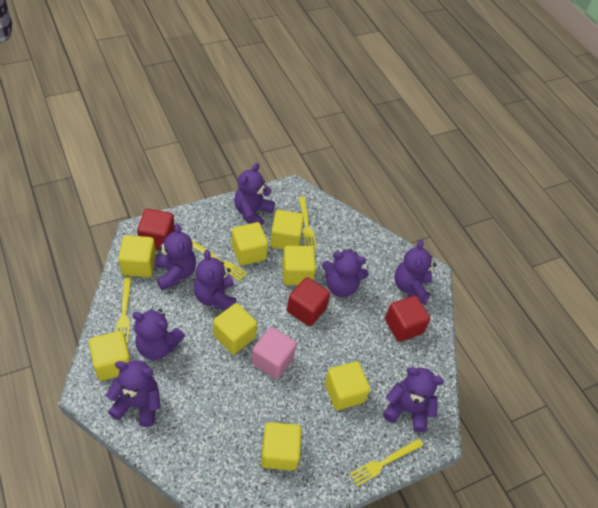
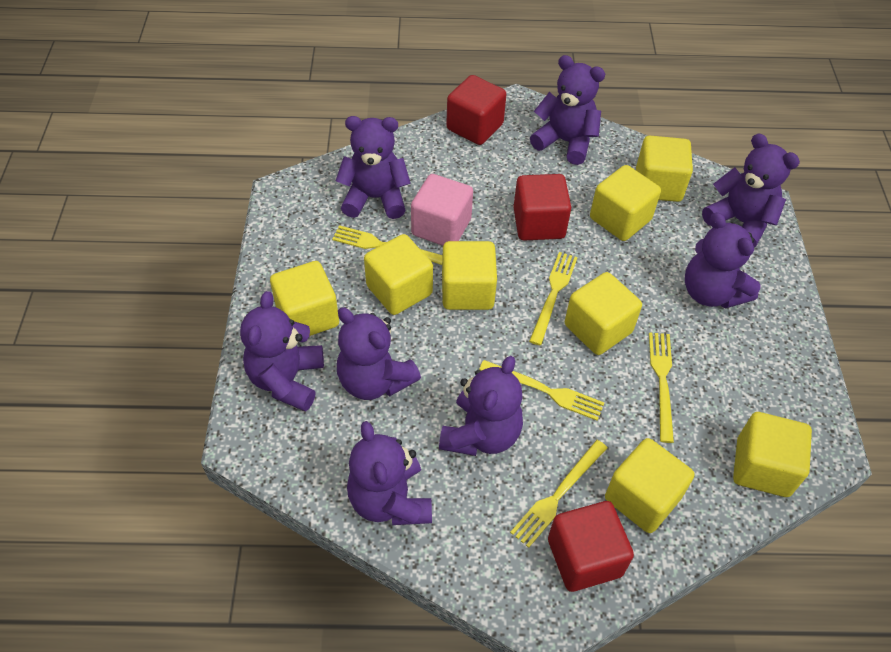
yellow fork: 4 -> 5

